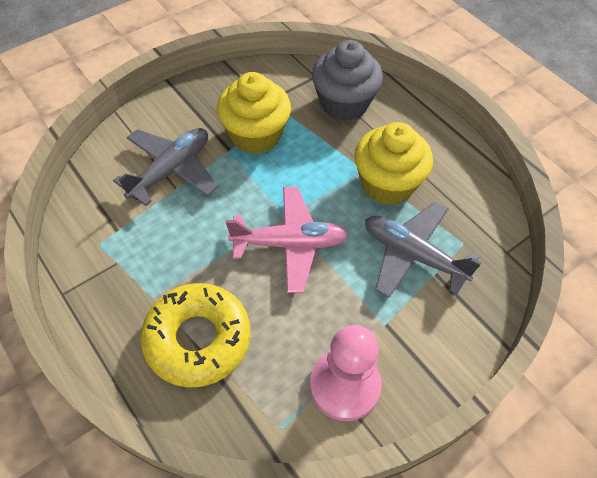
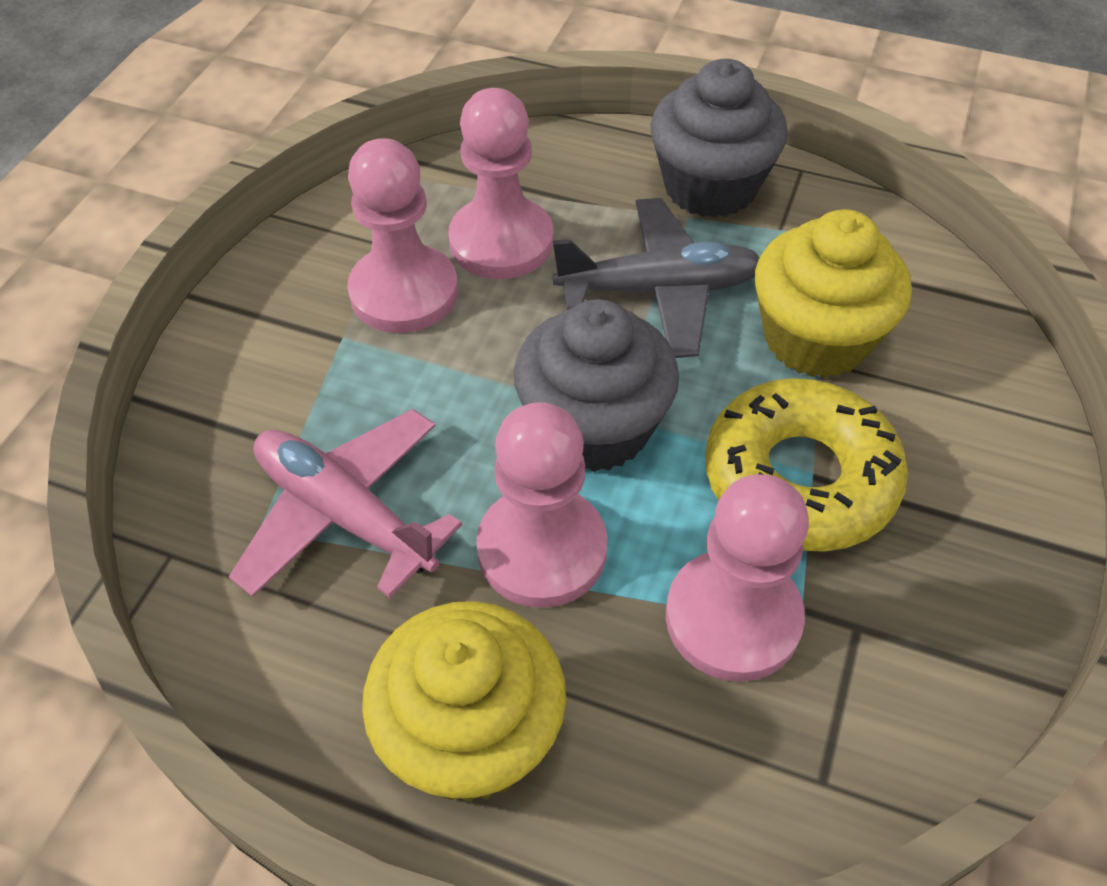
grey cupcake: 1 -> 2
grey plane: 2 -> 1
pink pawn: 1 -> 4

